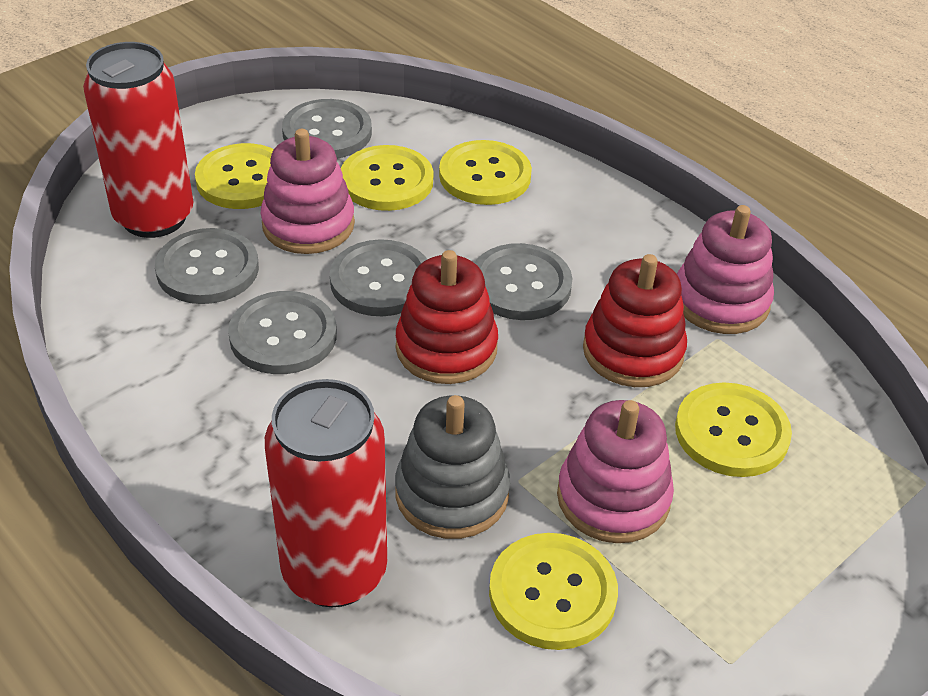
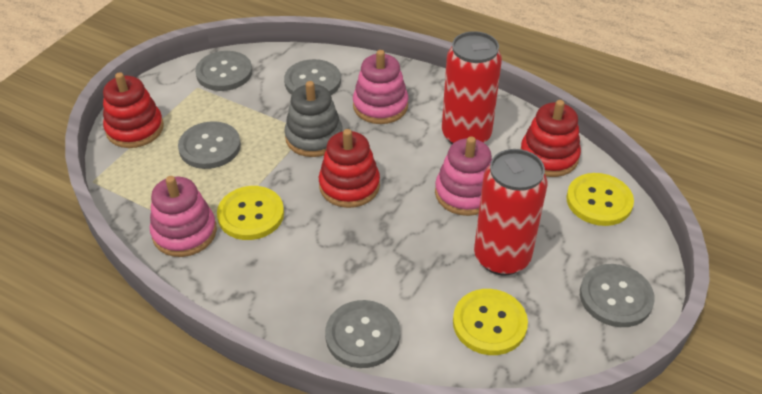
red stacking toy: 2 -> 3
yellow button: 5 -> 3

